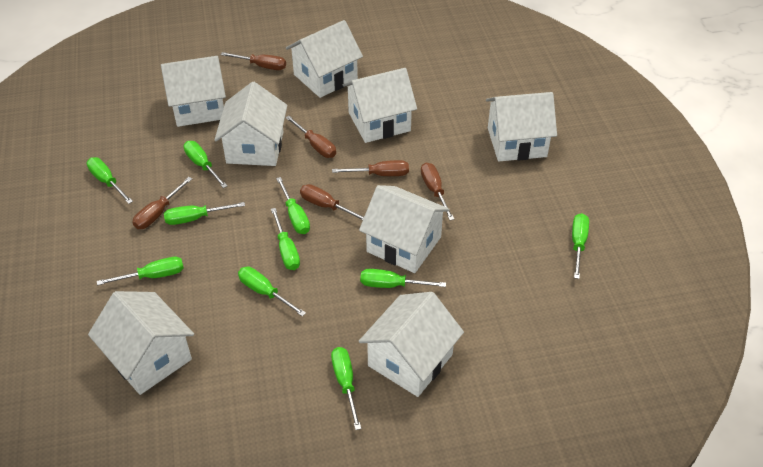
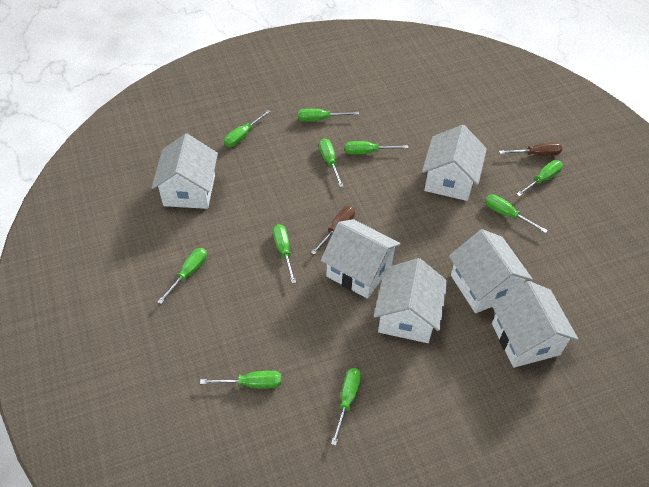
brown screwdriver: 6 -> 2
white house: 8 -> 6

